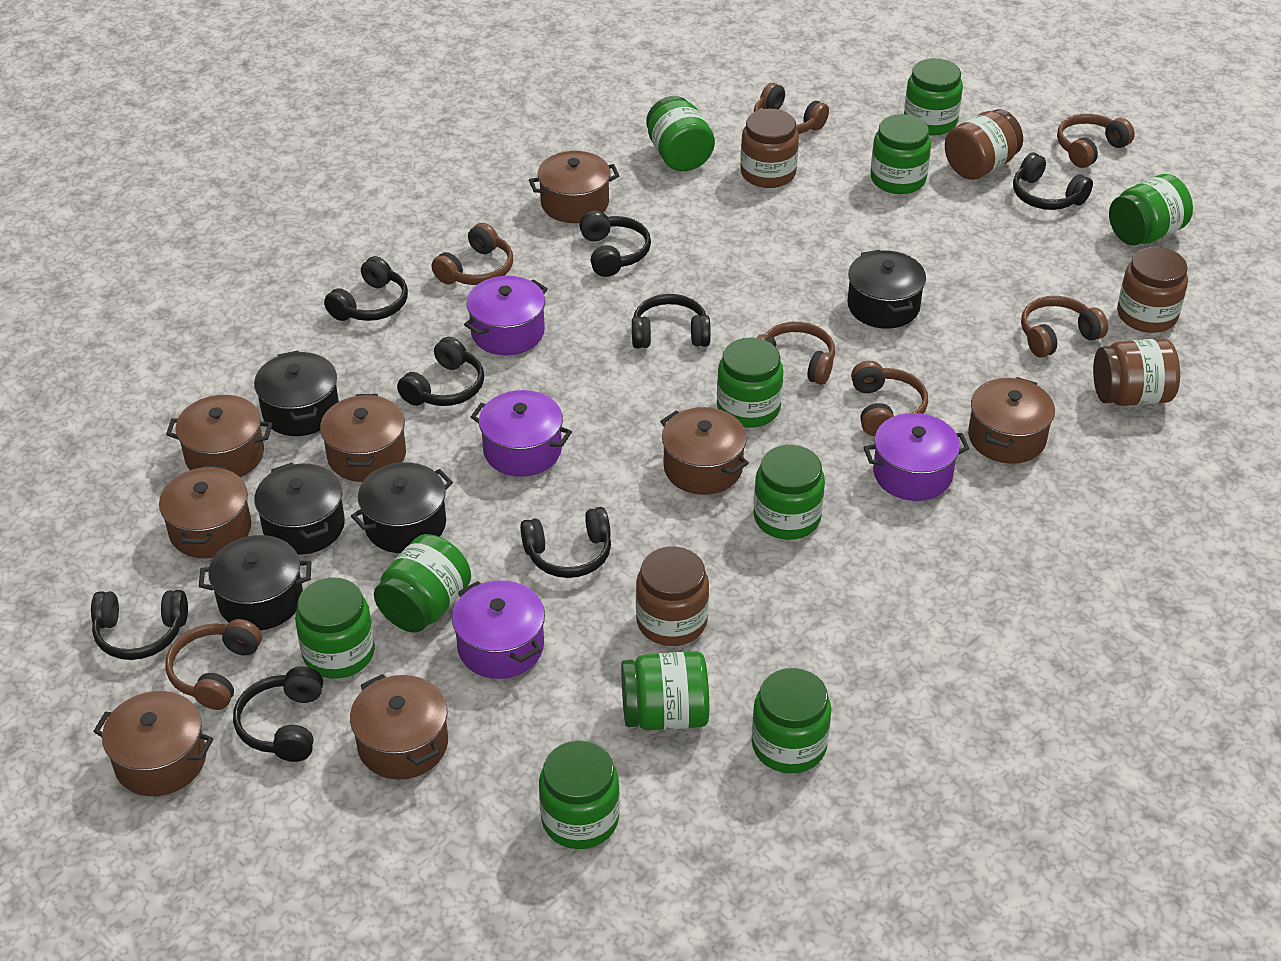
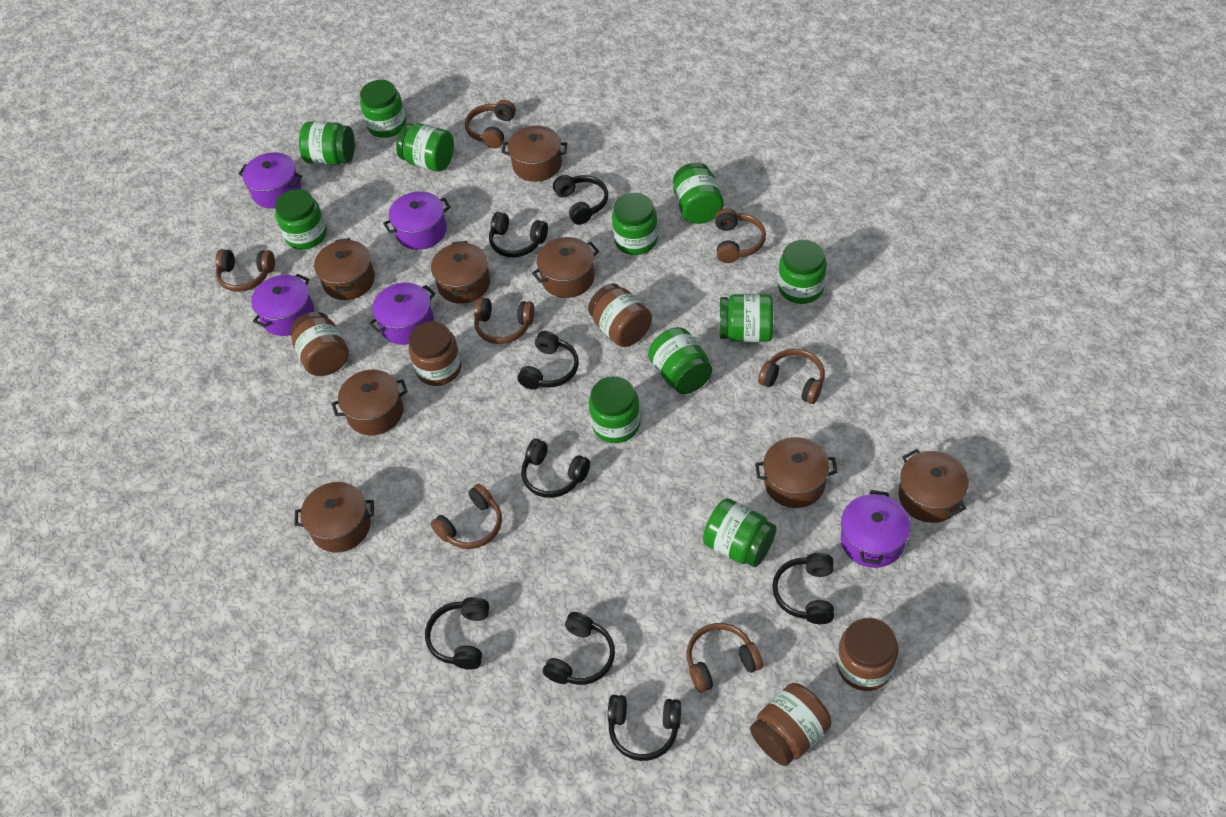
black pot: 5 -> 0
purple pot: 4 -> 5

